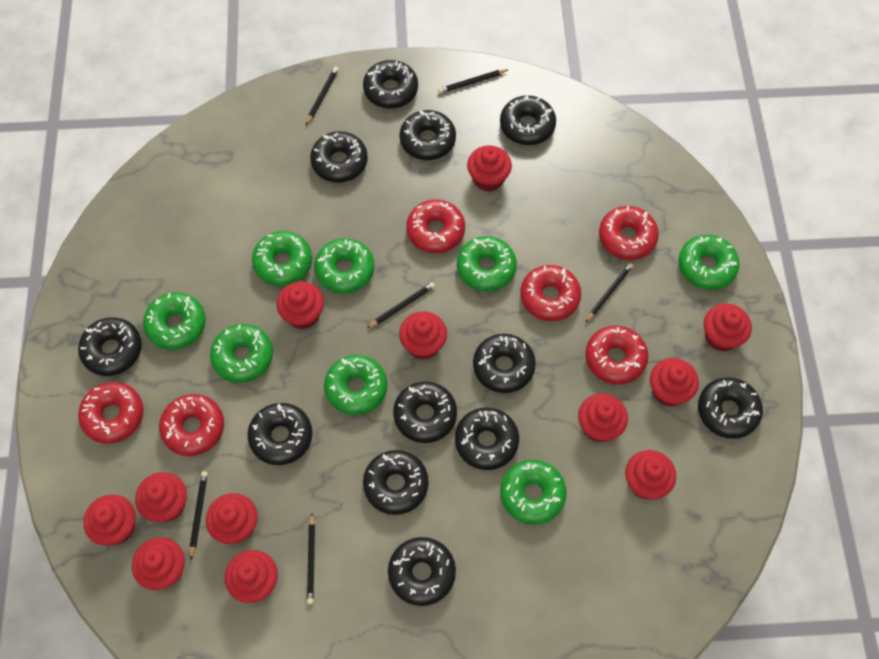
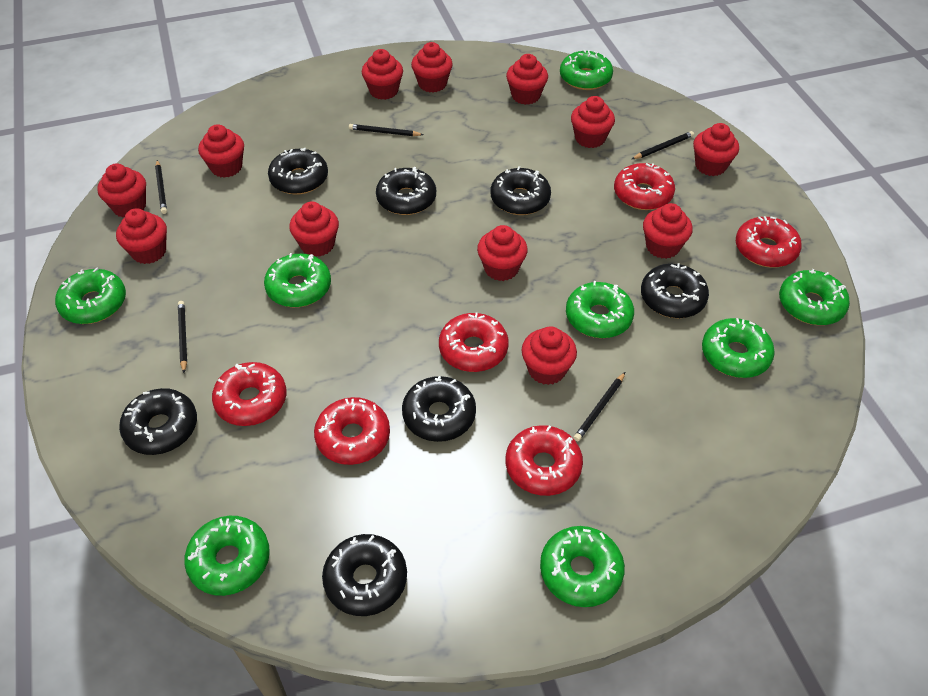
black donut: 12 -> 7
black pencil: 6 -> 5

